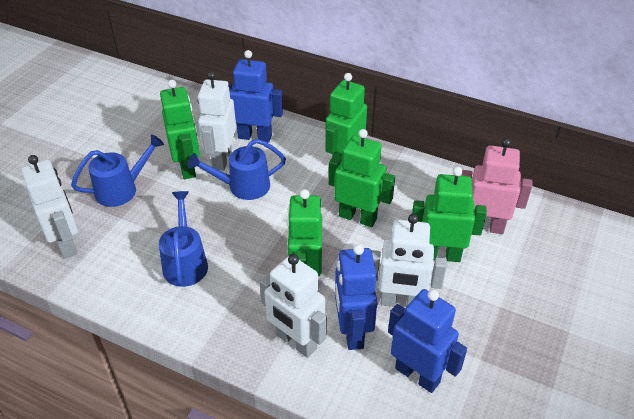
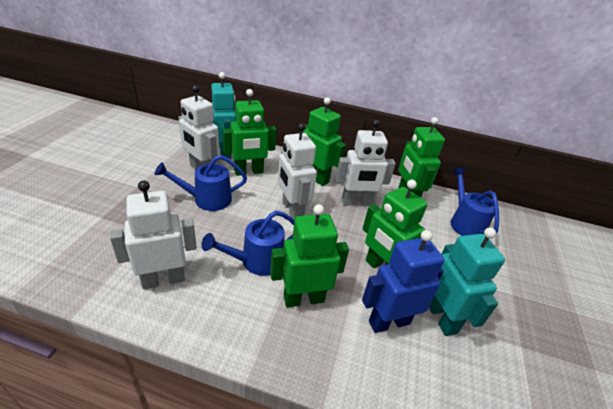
blue robot: 3 -> 1
pink robot: 1 -> 0
turquoise robot: 0 -> 2

